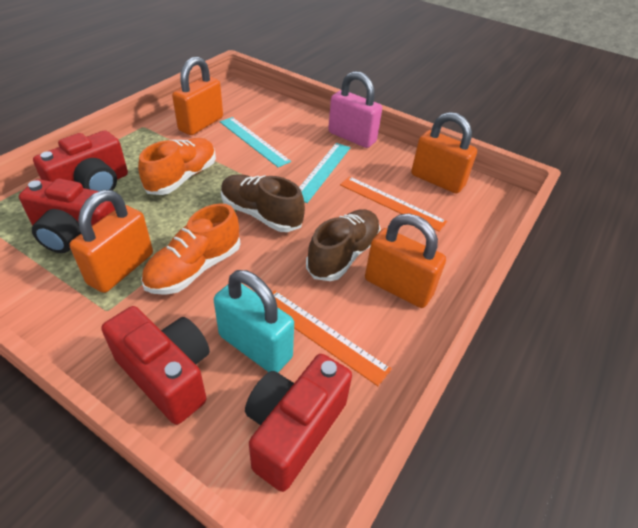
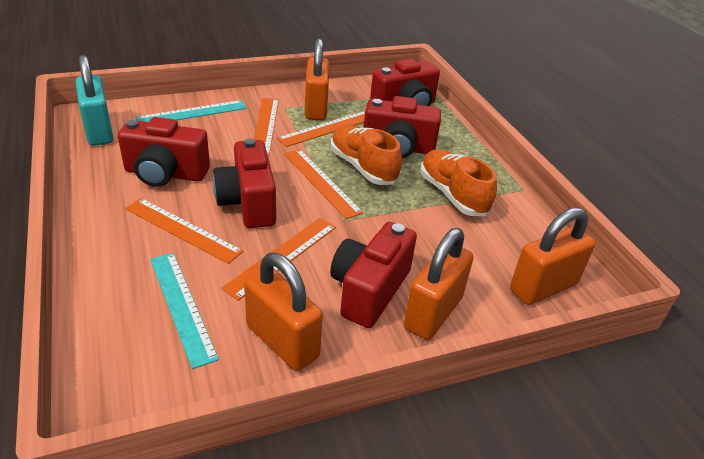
brown shoe: 2 -> 0
orange ruler: 2 -> 5
pink padlock: 1 -> 0
red camera: 4 -> 5

